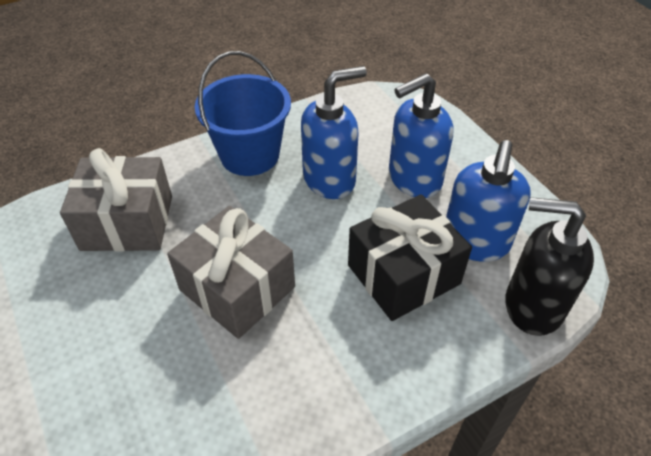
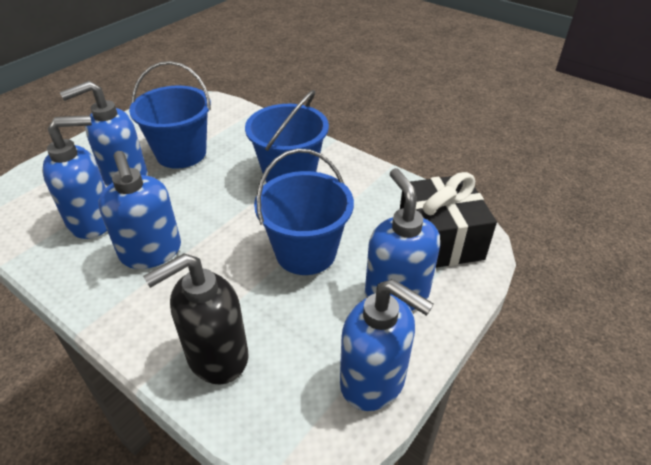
blue bucket: 1 -> 3
blue soap dispenser: 3 -> 5
grey gift: 2 -> 0

